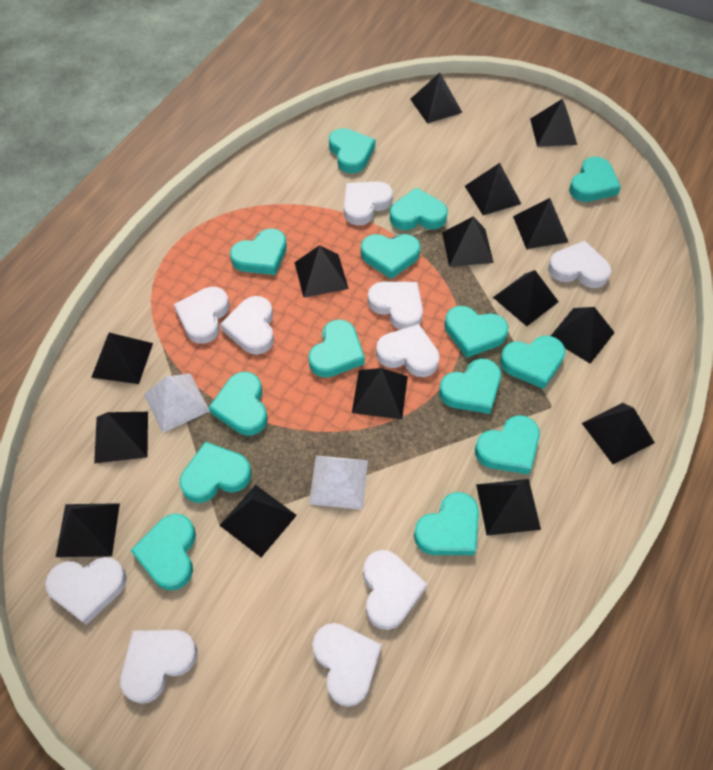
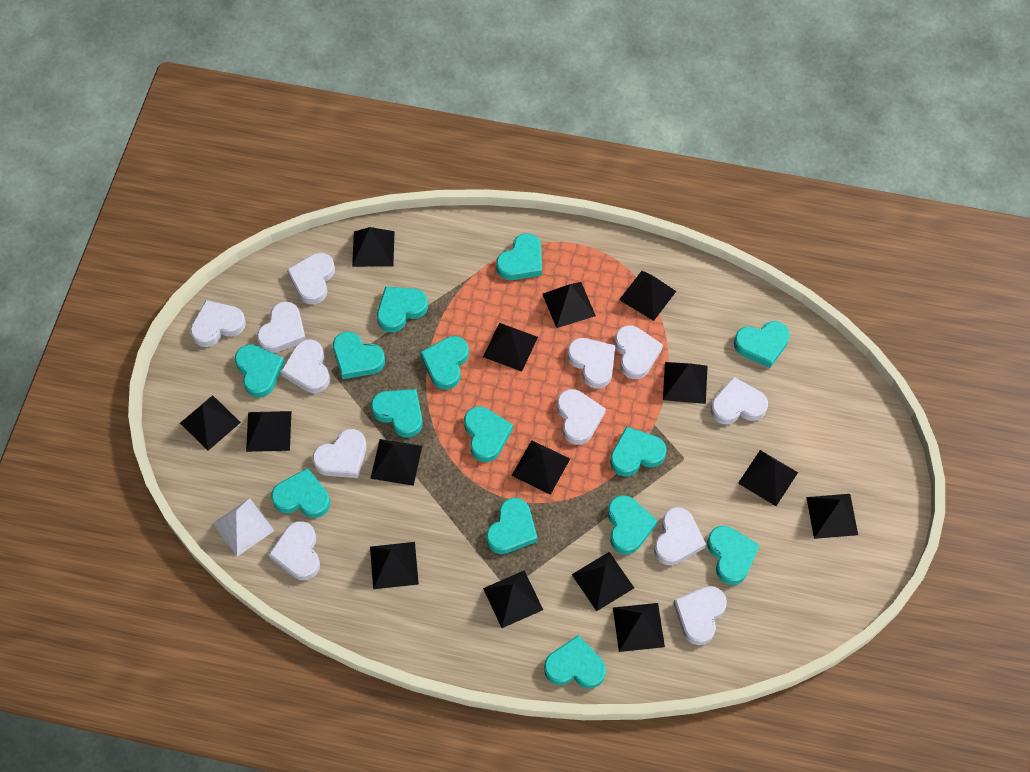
white heart: 10 -> 12
white pyramid: 2 -> 1

